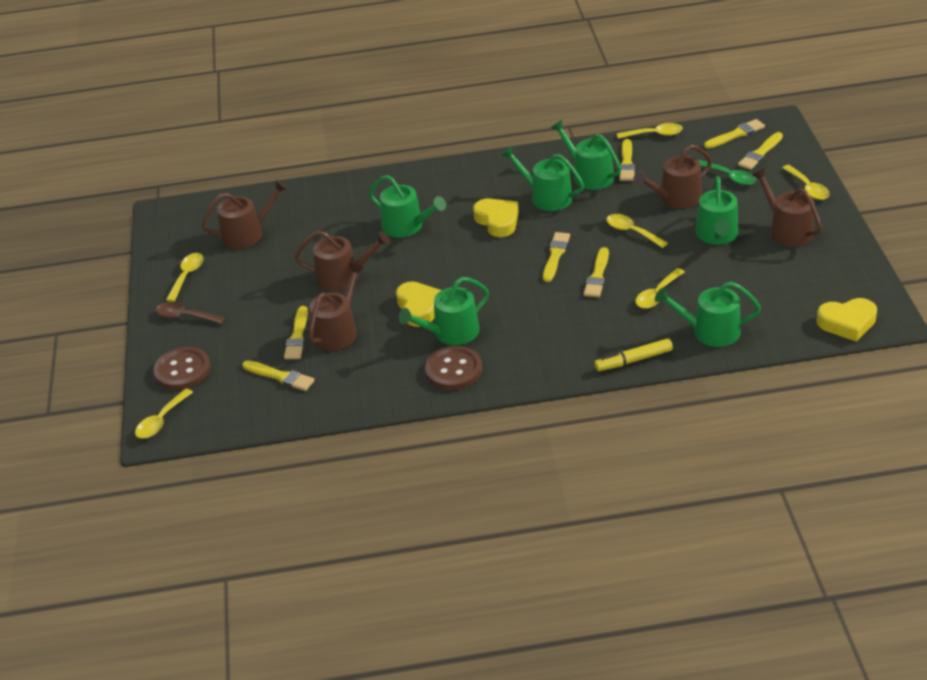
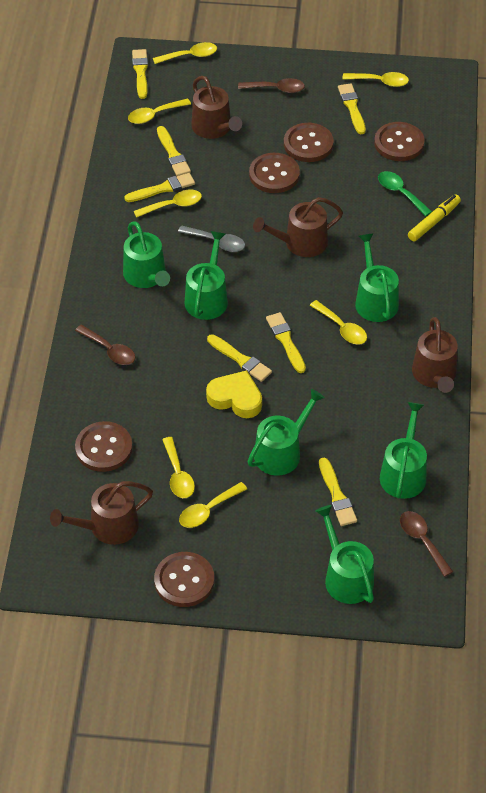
brown button: 2 -> 5
brown spoon: 1 -> 3
brown watering can: 5 -> 4
grey spoon: 0 -> 1
yellow heart: 3 -> 1
yellow spoon: 6 -> 7

